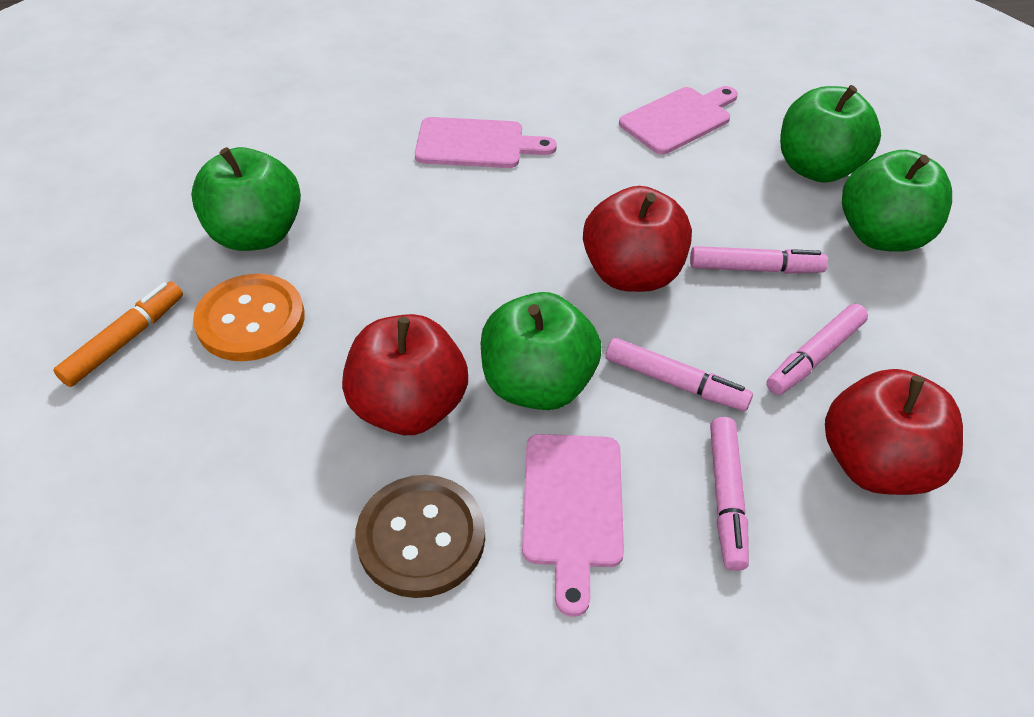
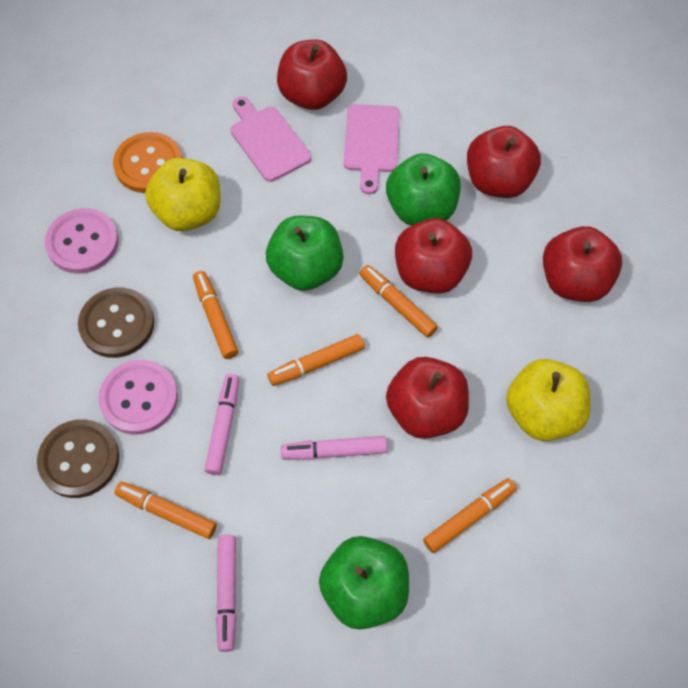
brown button: 1 -> 2
green apple: 4 -> 3
orange marker: 1 -> 5
pink button: 0 -> 2
pink cutting board: 3 -> 2
pink marker: 4 -> 3
red apple: 3 -> 5
yellow apple: 0 -> 2

